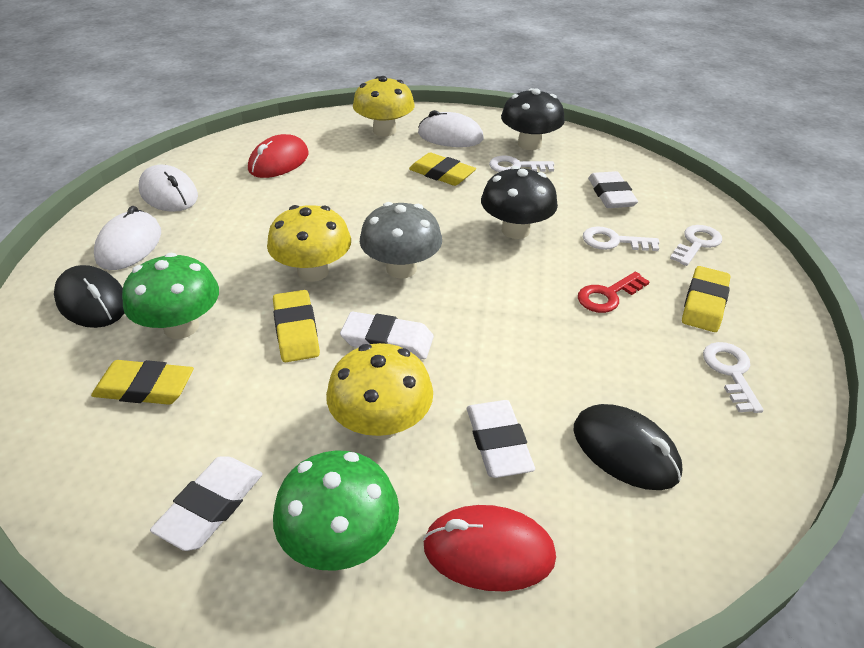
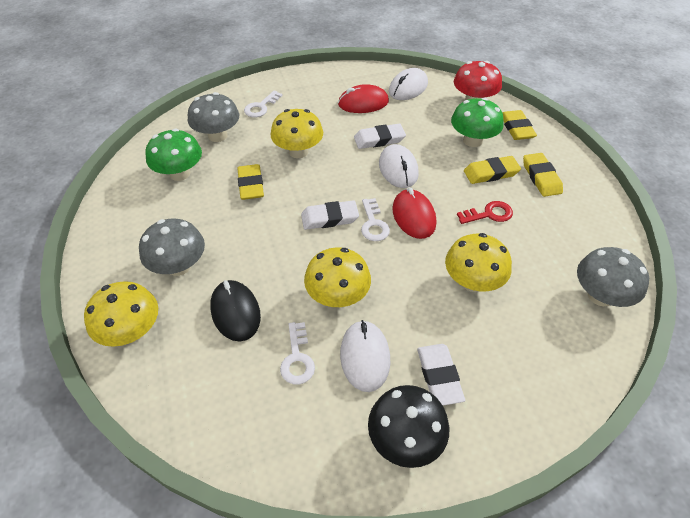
black mouse: 2 -> 1
black mushroom: 2 -> 1
grey mushroom: 1 -> 3
red mushroom: 0 -> 1
white eraser: 4 -> 3
white key: 4 -> 3
yellow mushroom: 3 -> 4

